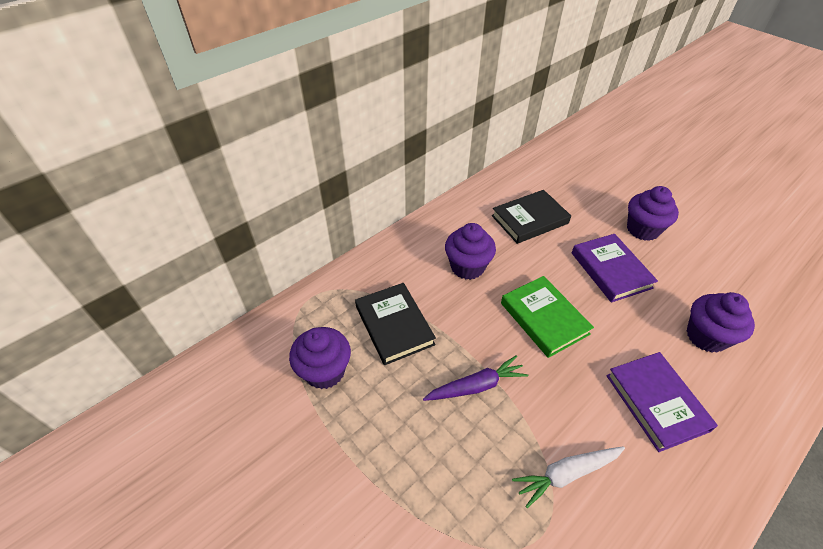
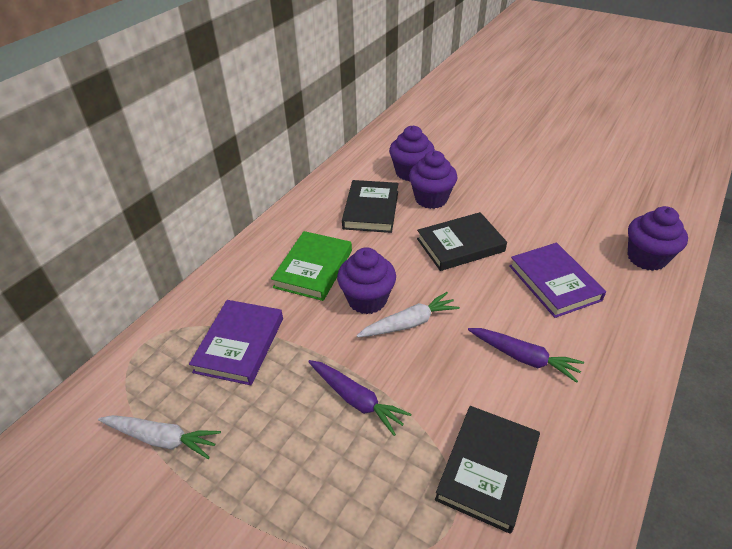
black book: 2 -> 3
purple carrot: 1 -> 2
white carrot: 1 -> 2

